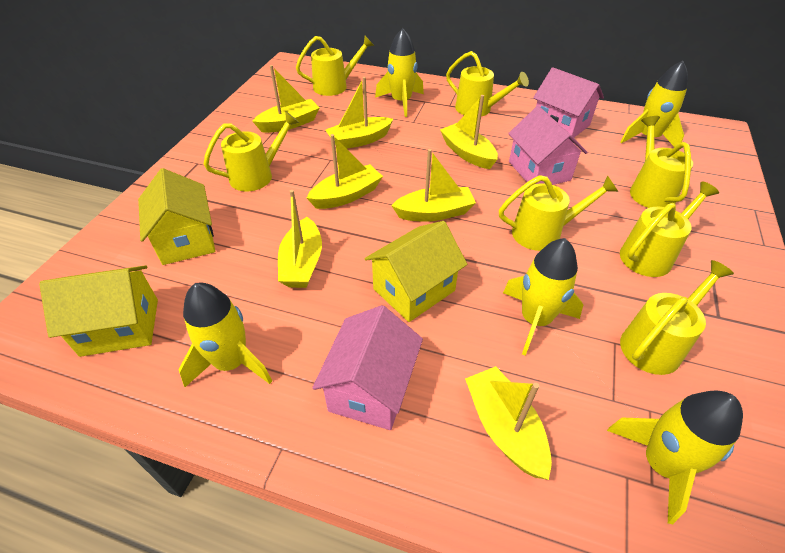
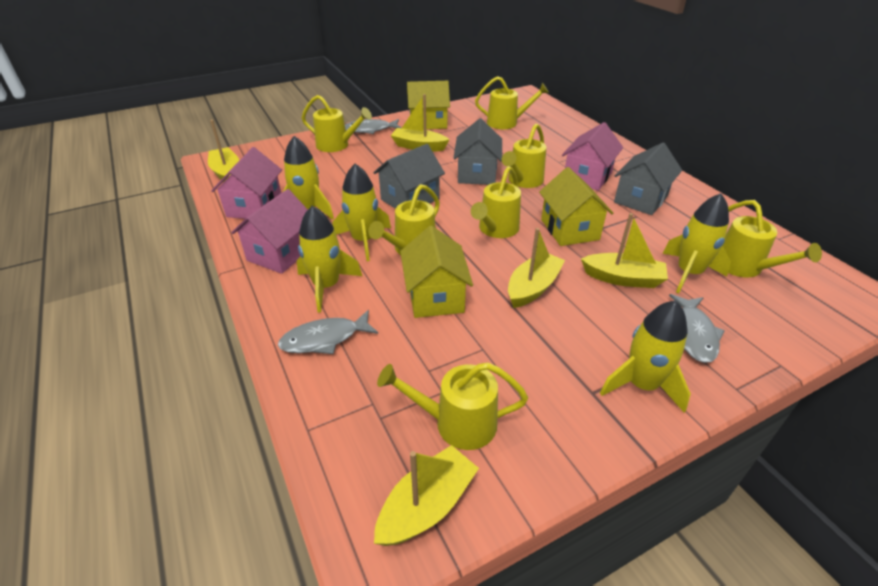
grey fish: 0 -> 3
grey house: 0 -> 3
yellow boat: 7 -> 5

